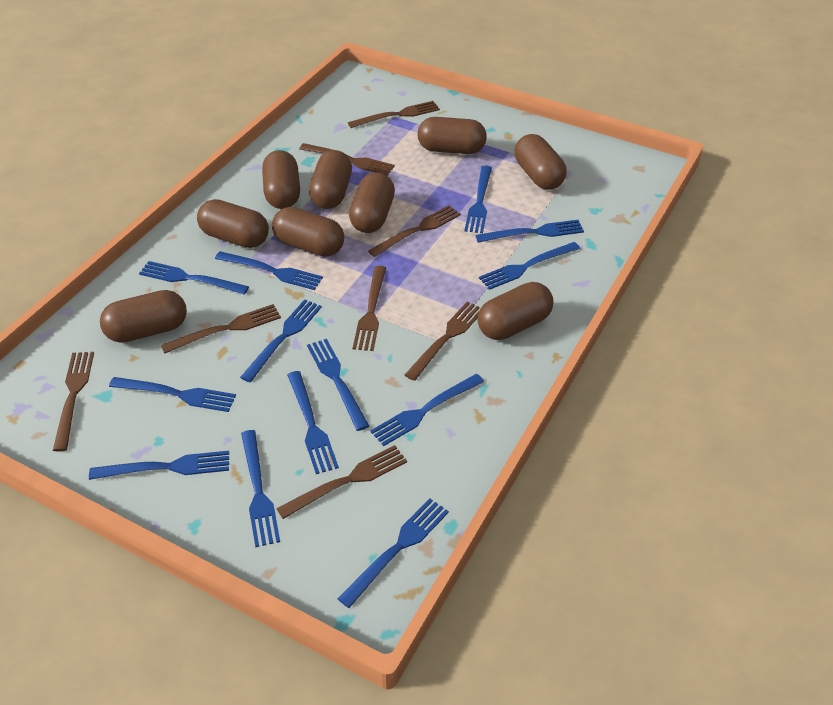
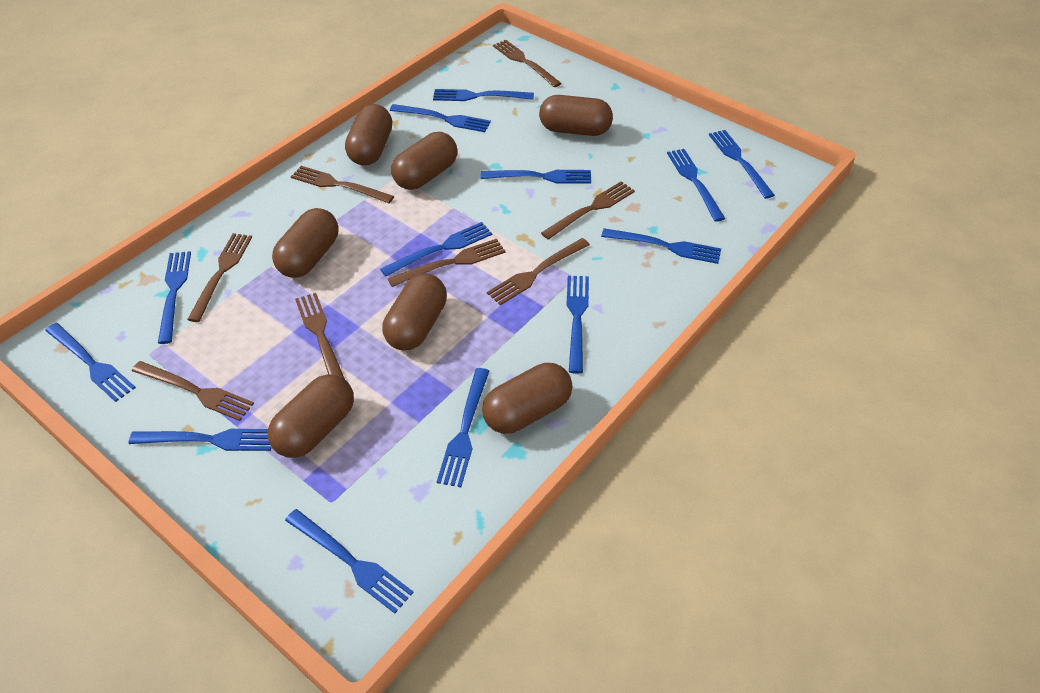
brown capsule: 9 -> 7

